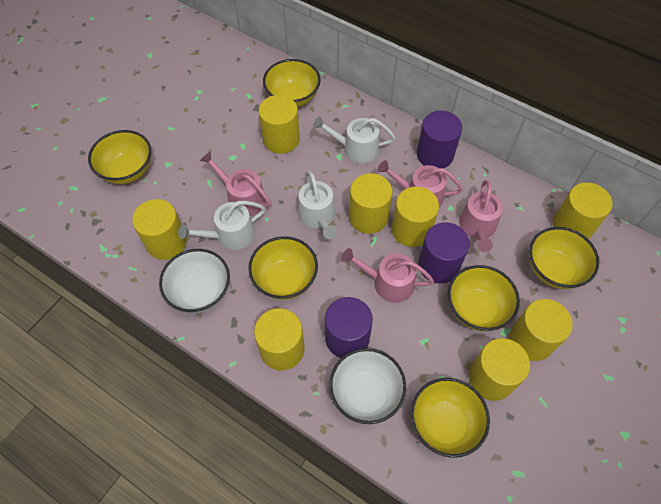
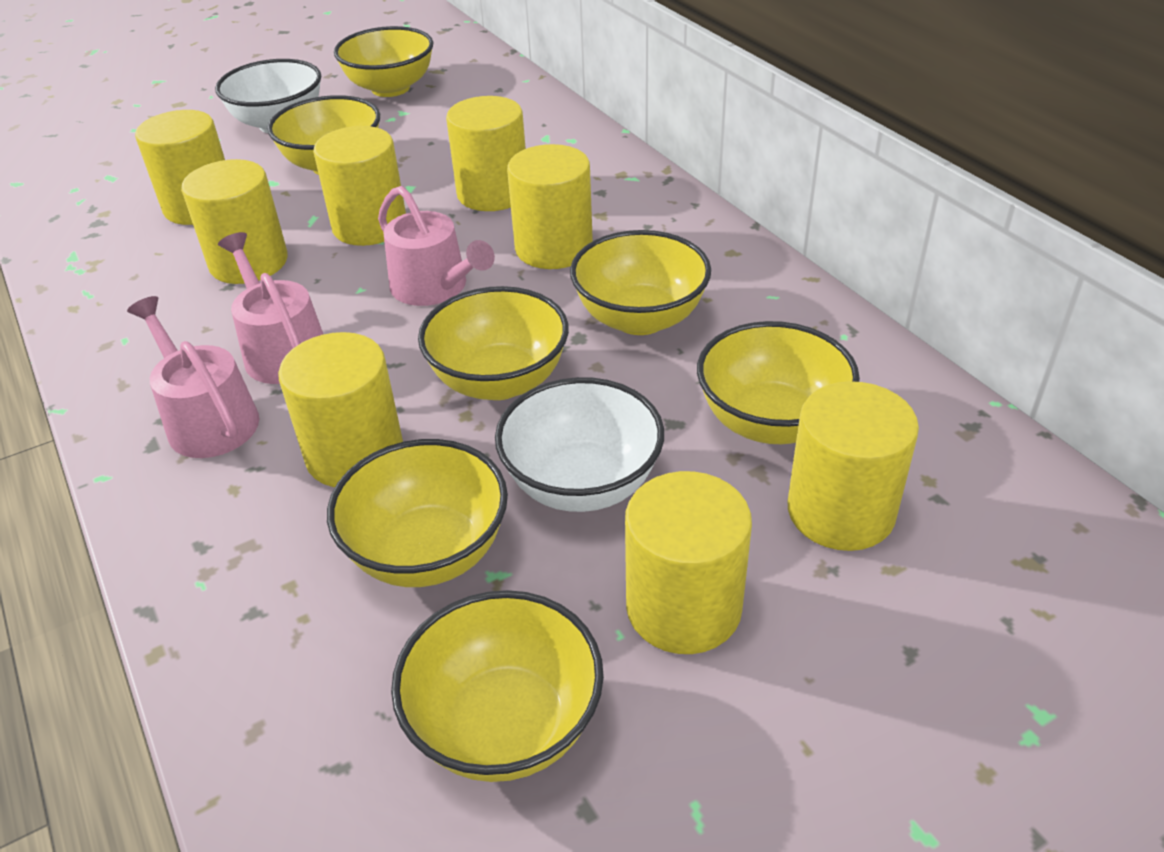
pink watering can: 4 -> 3
purple cylinder: 3 -> 0
white watering can: 3 -> 0
yellow bowl: 6 -> 7

